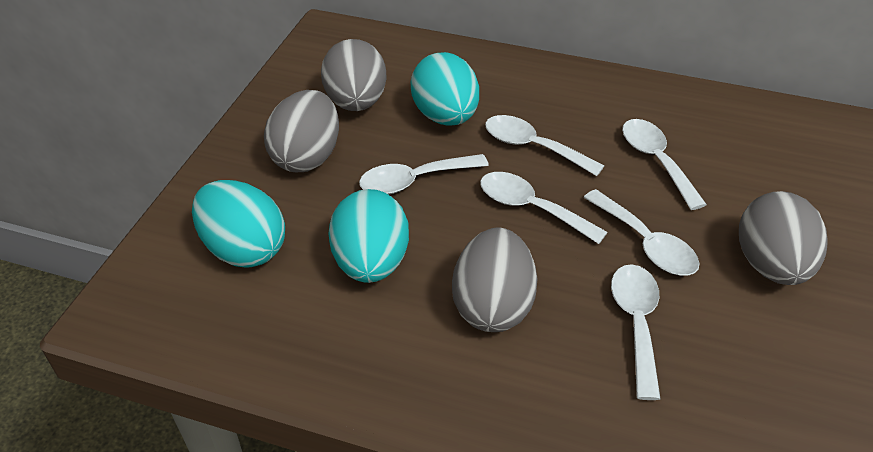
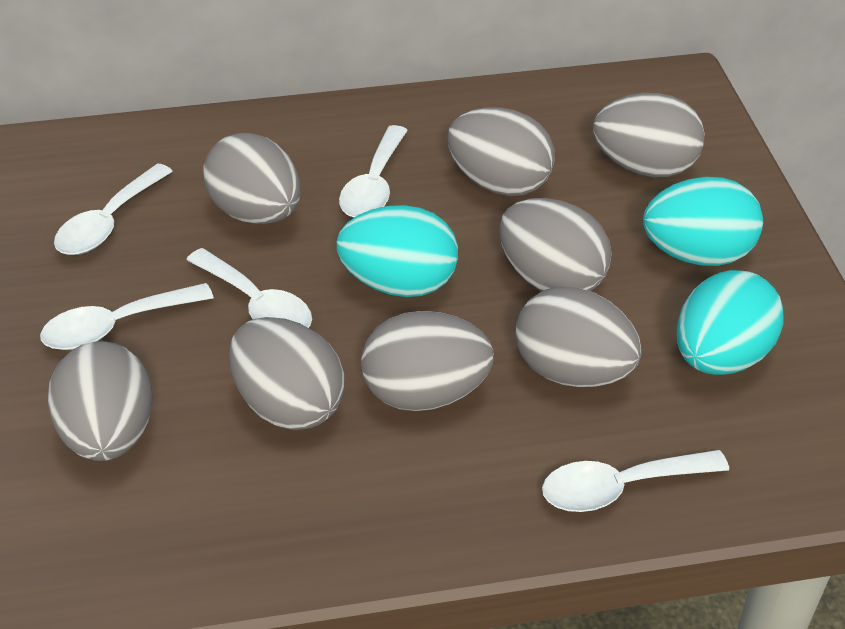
grey egg: 4 -> 8
white spoon: 6 -> 5

